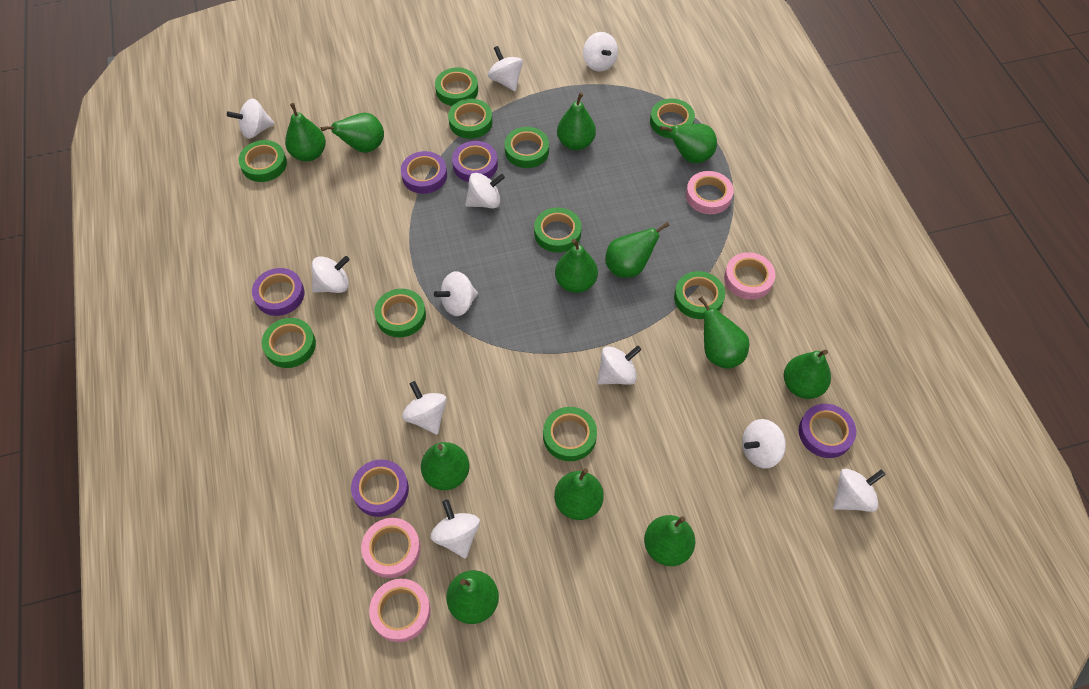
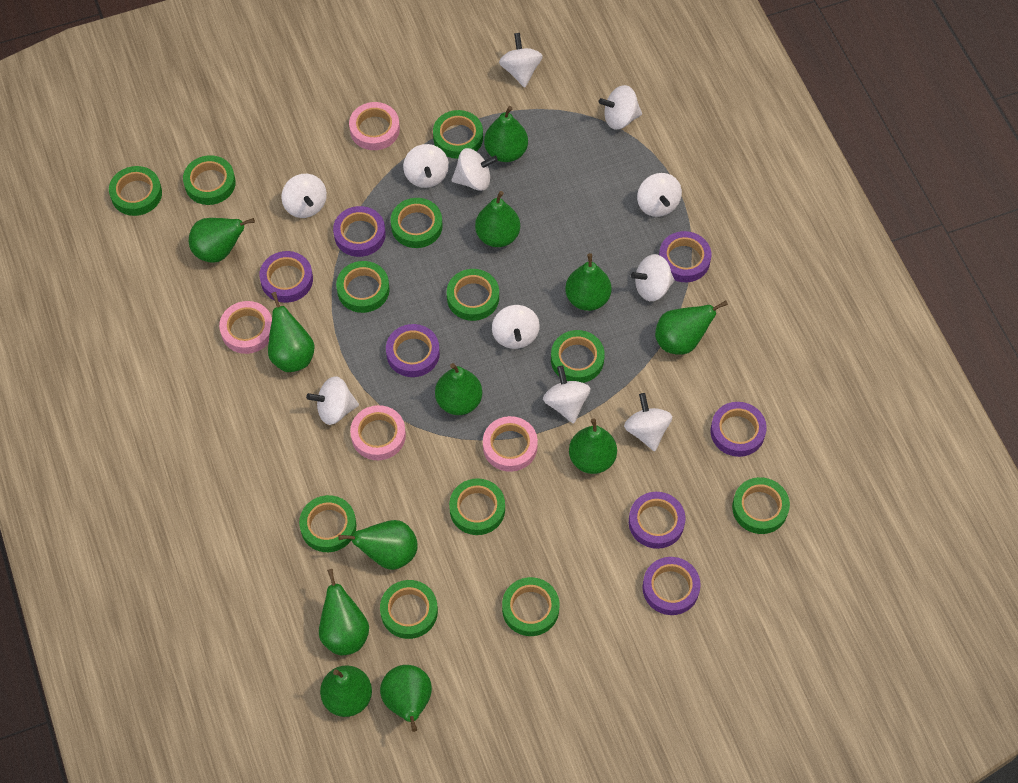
green tape: 10 -> 12
purple tape: 5 -> 7

